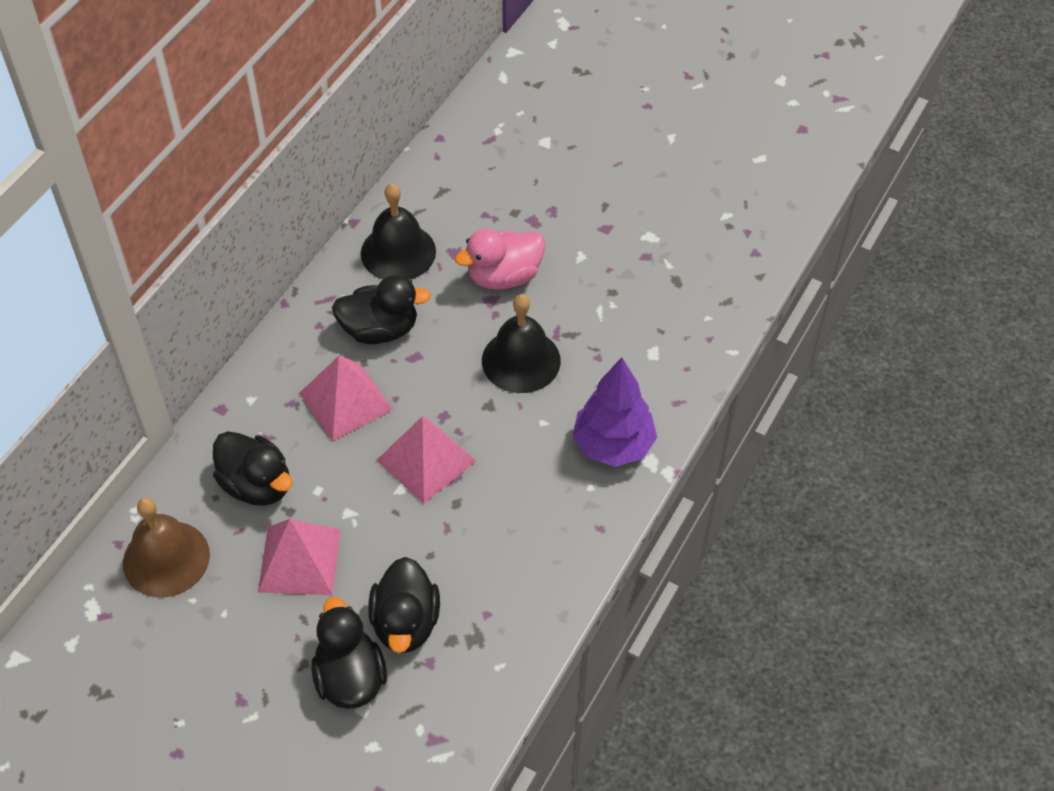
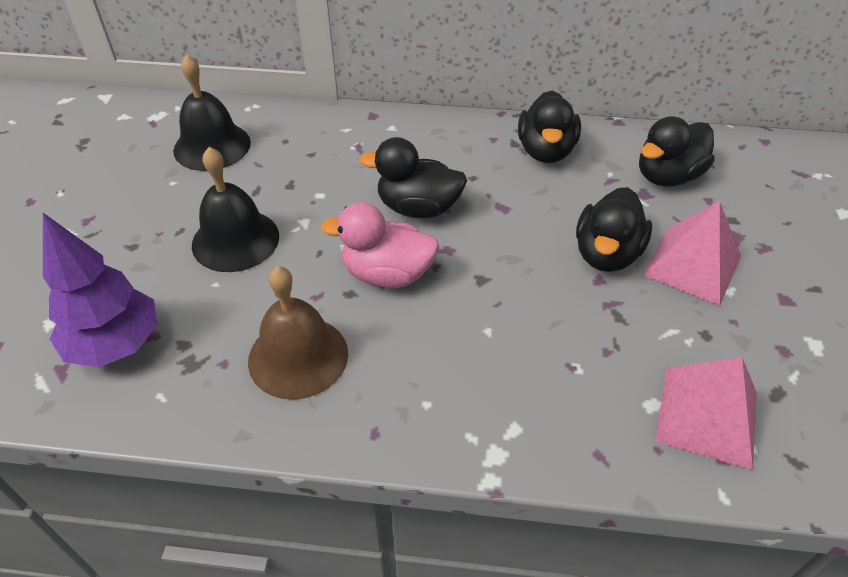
pink pyramid: 3 -> 2

